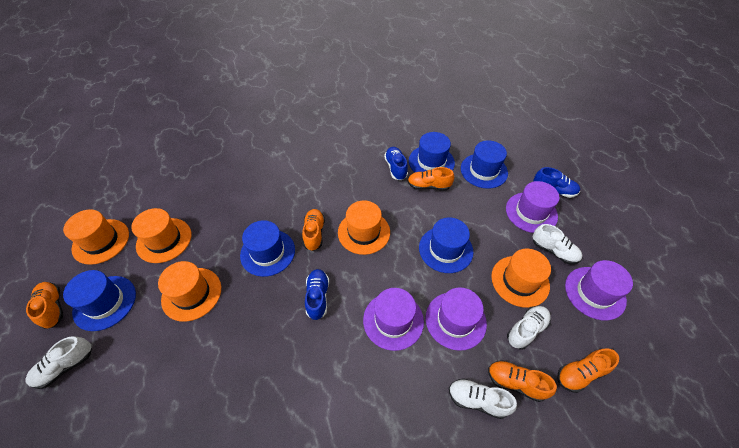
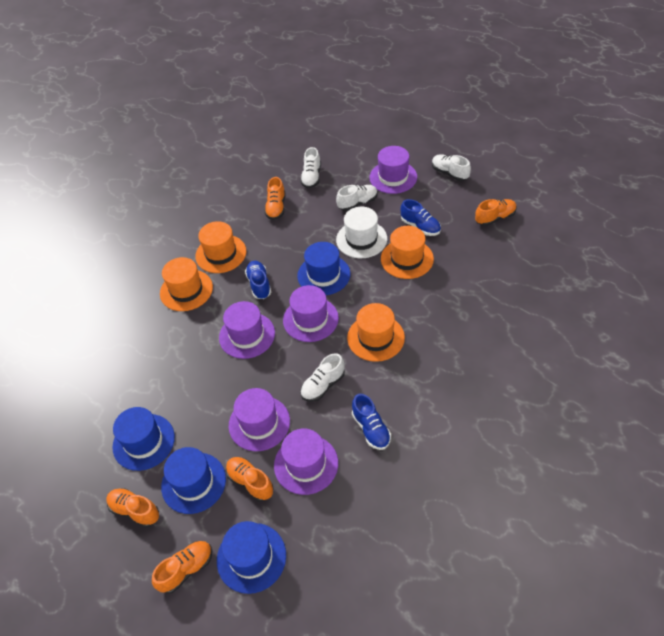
blue hat: 5 -> 4
orange hat: 5 -> 4
purple hat: 4 -> 5
white hat: 0 -> 1

